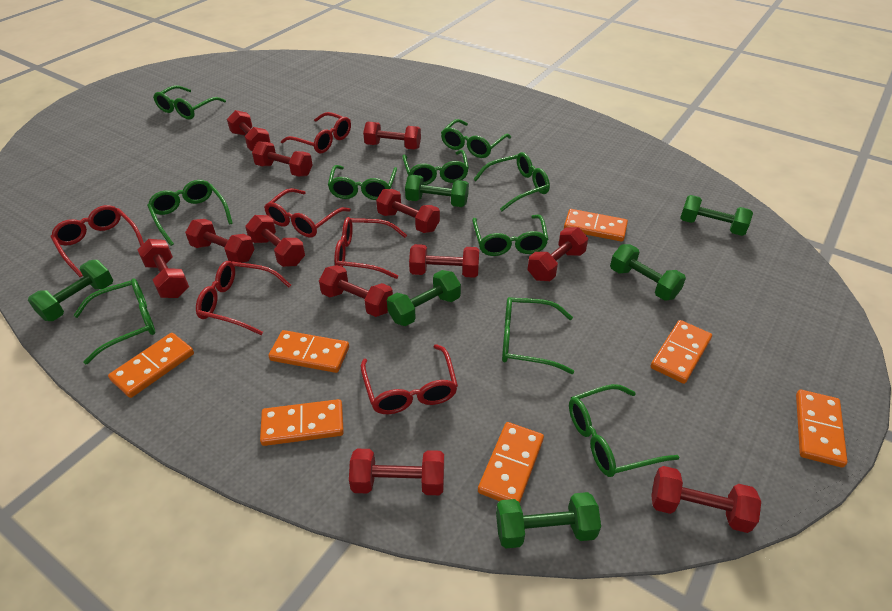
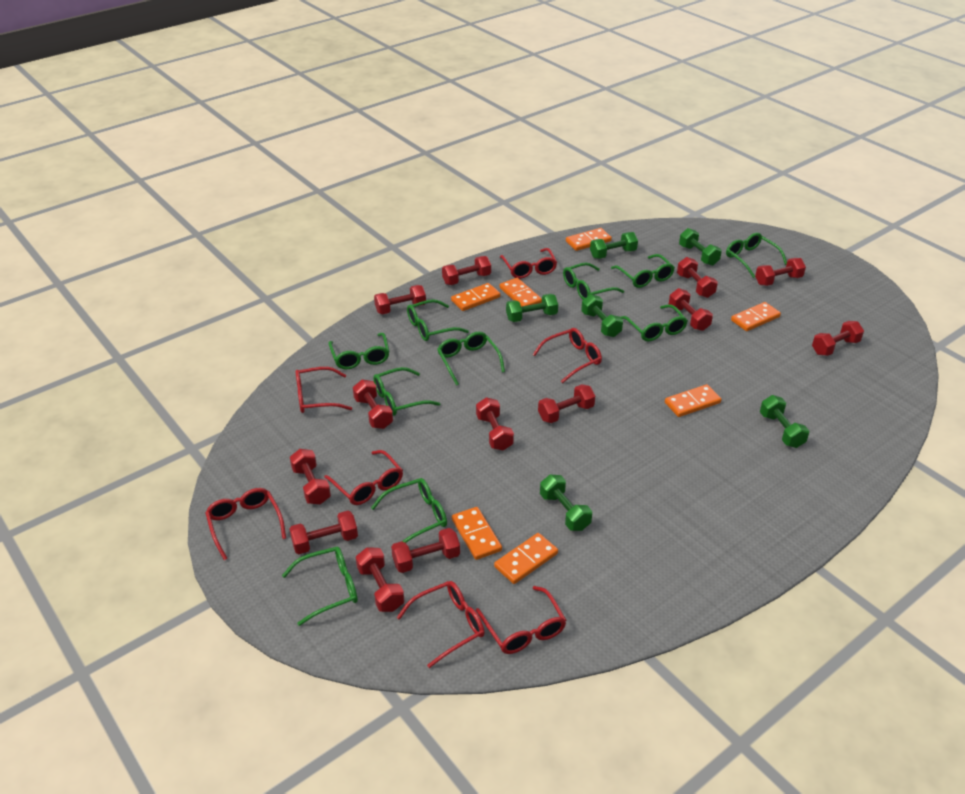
red dumbbell: 12 -> 13
red glasses: 6 -> 7

